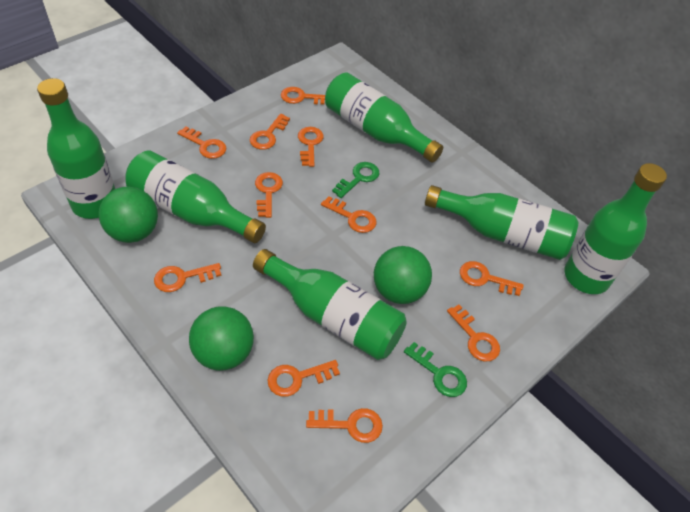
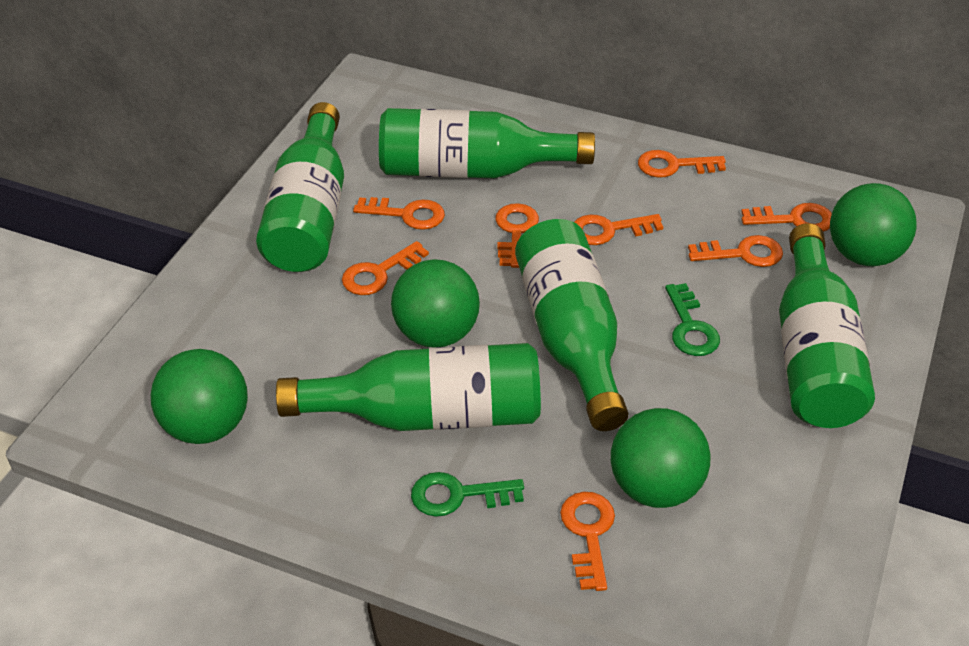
green ball: 3 -> 4
green bottle: 6 -> 5
orange key: 11 -> 8

